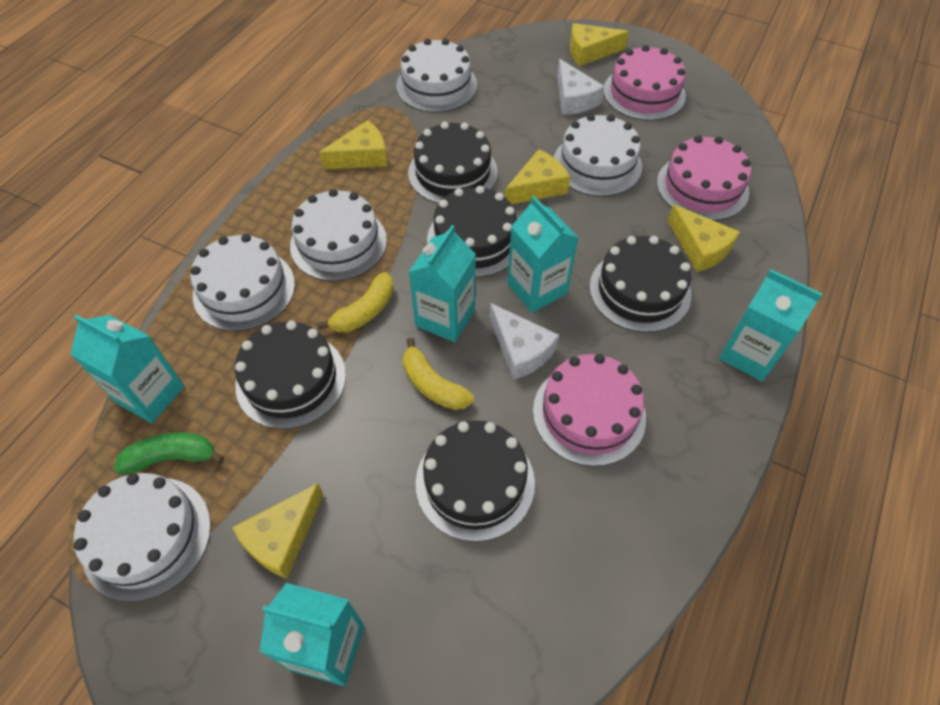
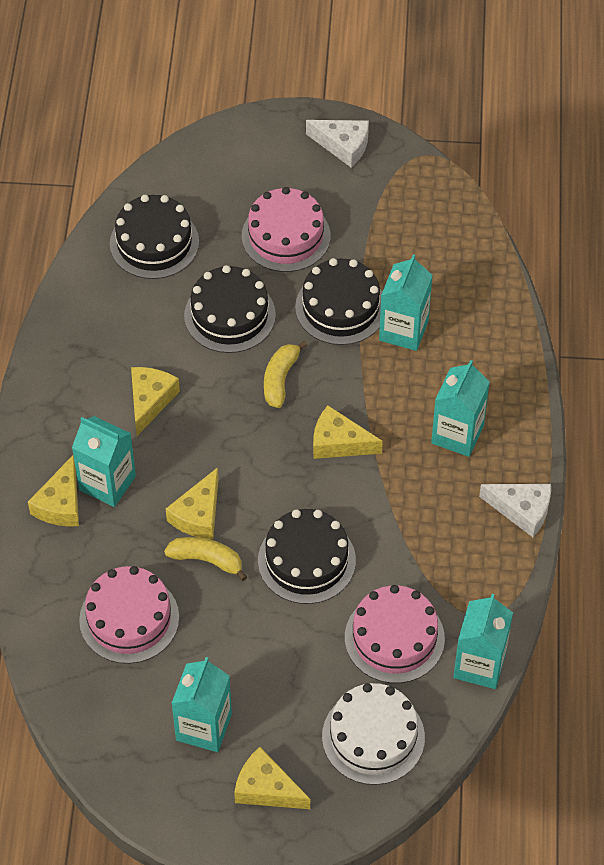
black cake: 5 -> 4
green banana: 1 -> 0
white cake: 5 -> 1

